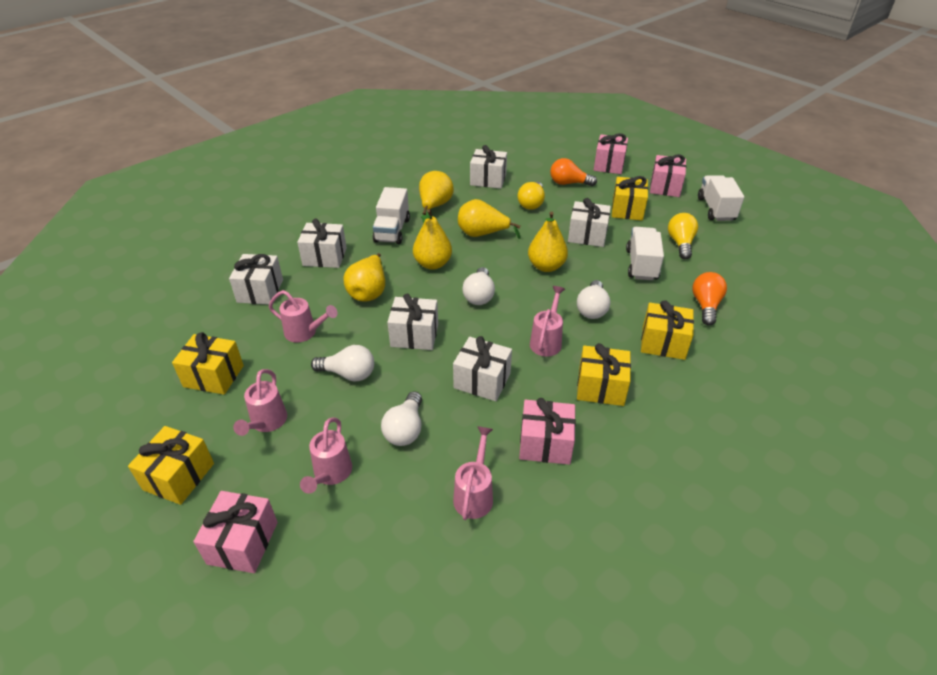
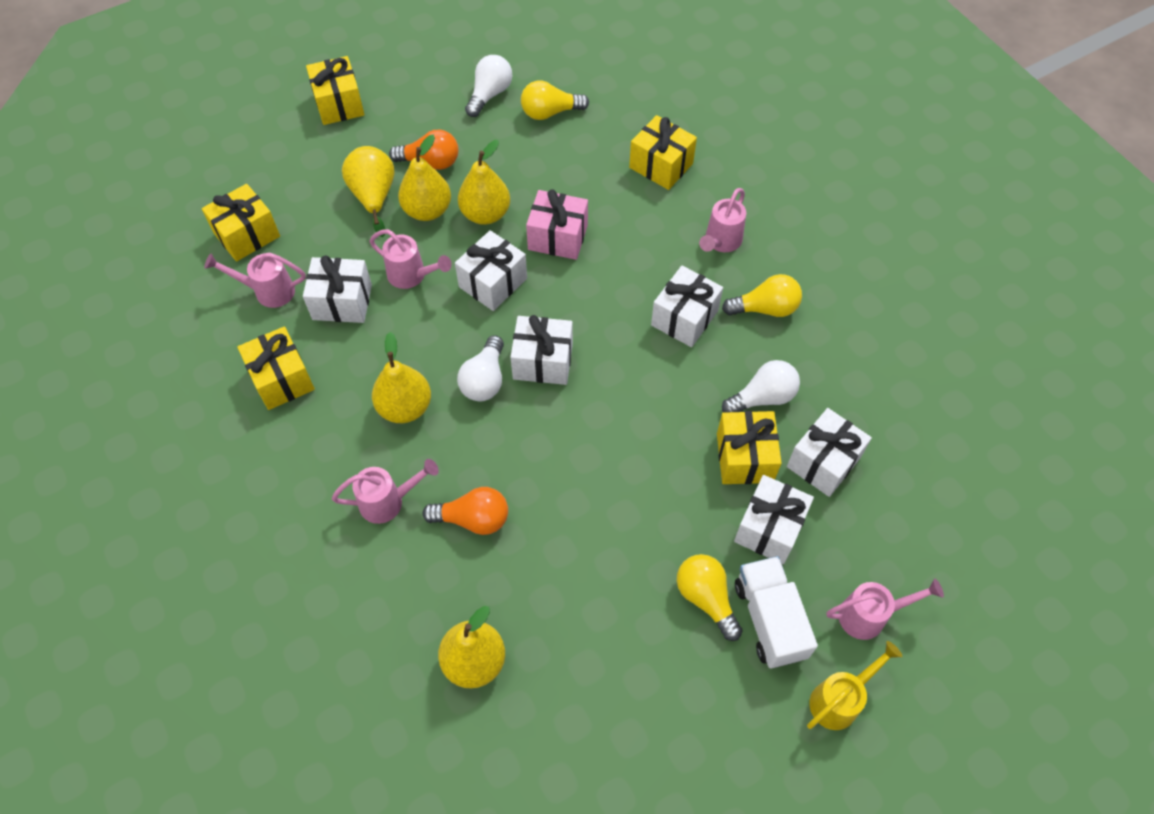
pink gift: 4 -> 1
white light bulb: 4 -> 3
white truck: 3 -> 1
yellow light bulb: 2 -> 3
yellow watering can: 0 -> 1

